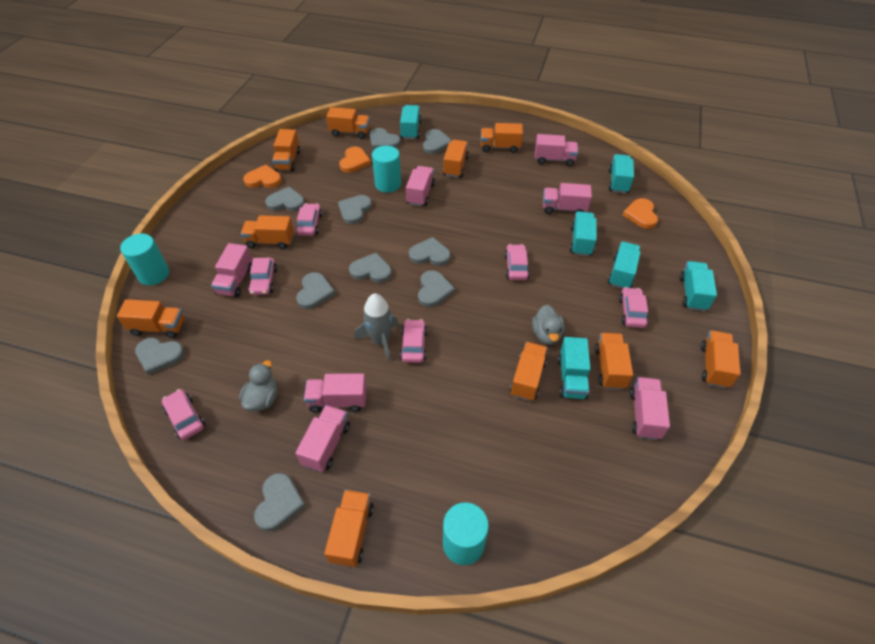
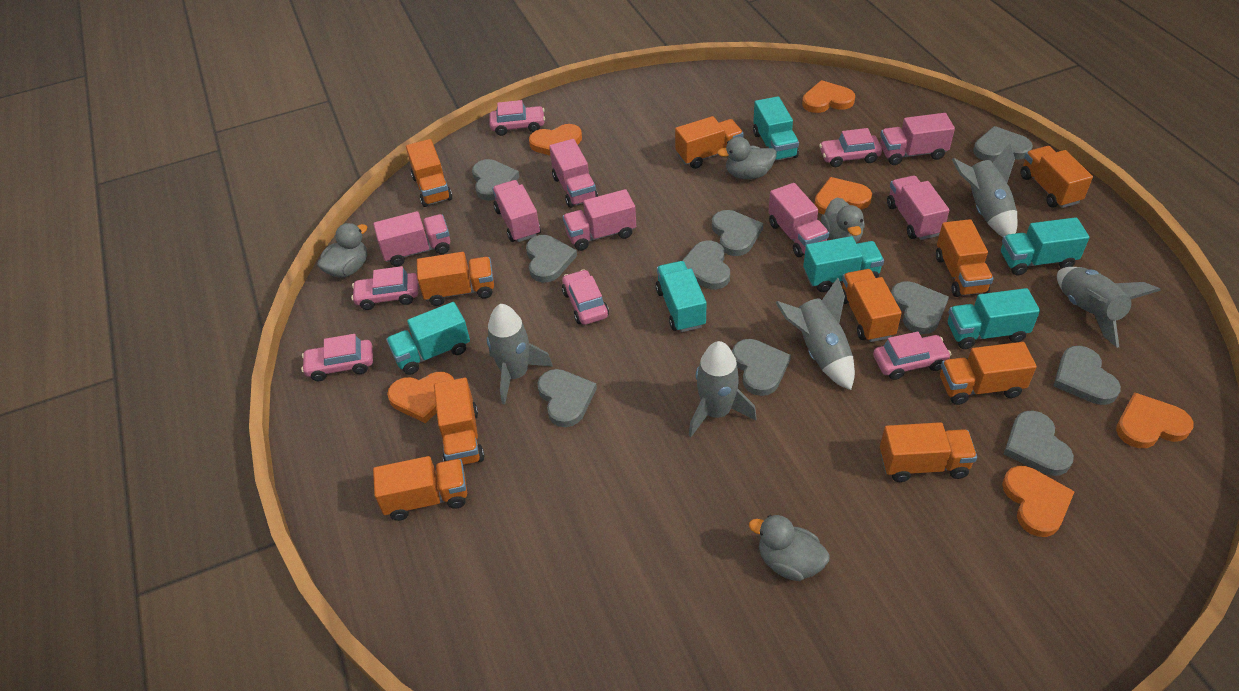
grey duck: 2 -> 4
grey rocket: 1 -> 5
orange heart: 3 -> 6
turquoise cylinder: 3 -> 0

